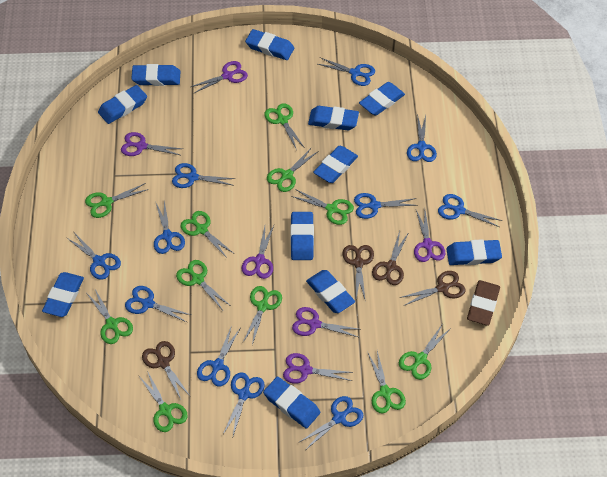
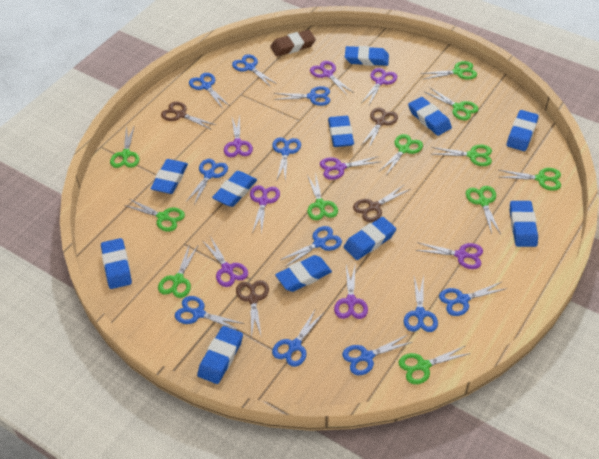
purple scissors: 6 -> 8

